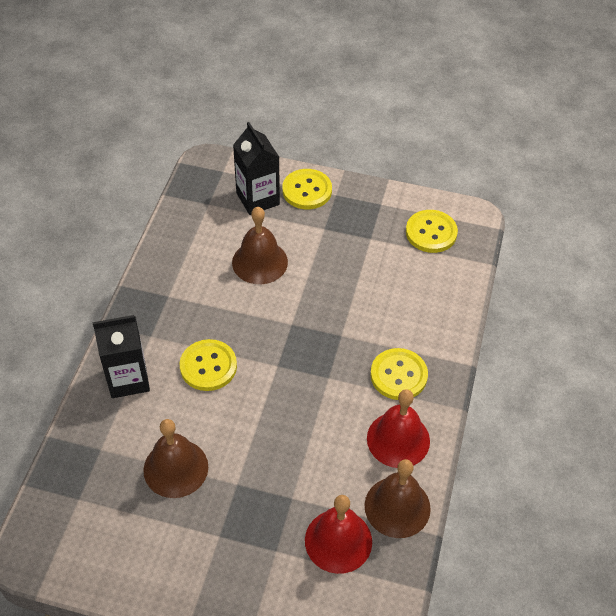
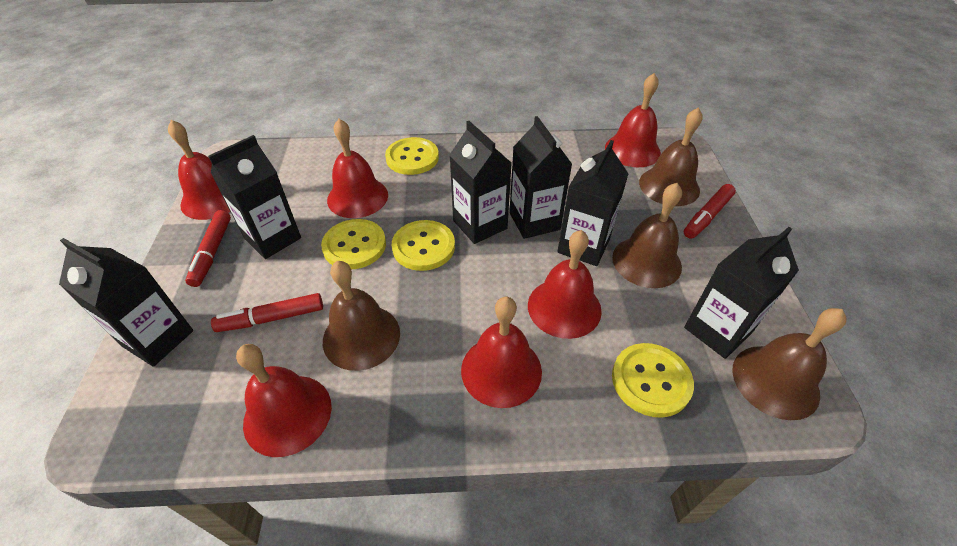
black carton: 2 -> 6
brown bell: 3 -> 4
red bell: 2 -> 6
red marker: 0 -> 3

